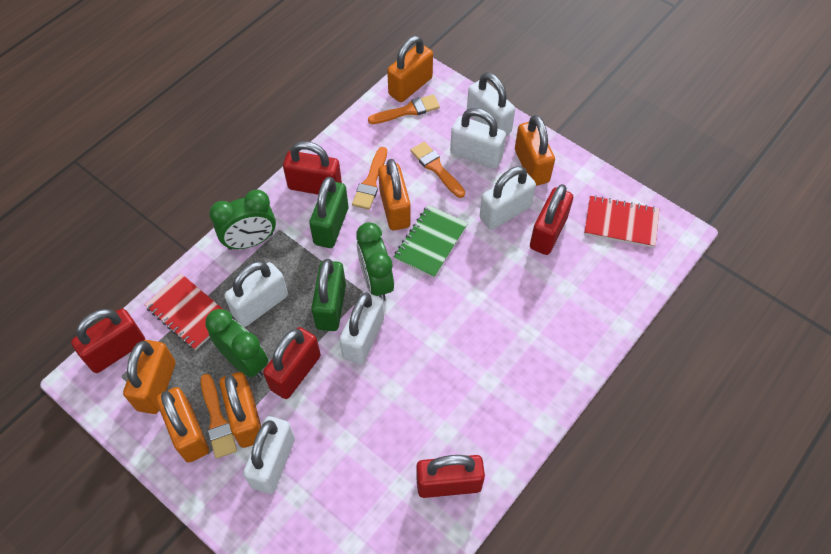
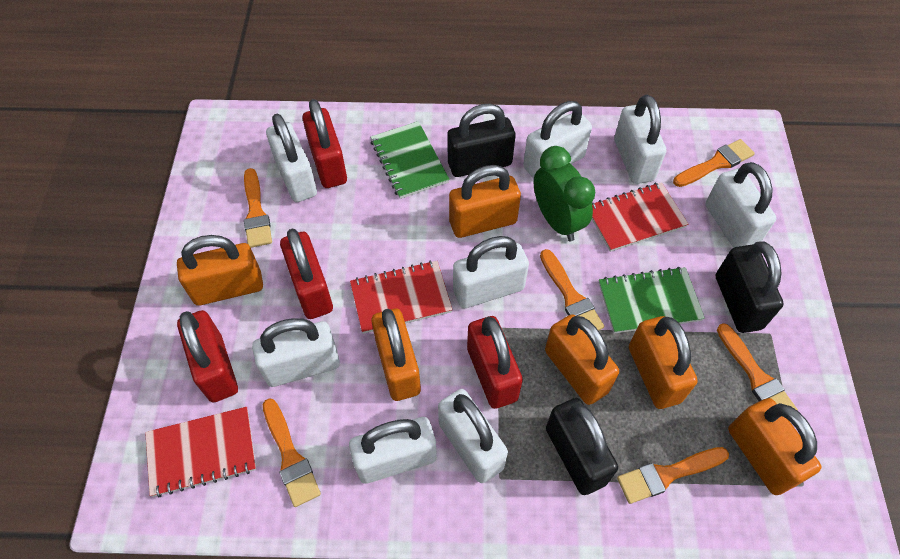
black padlock: 0 -> 3
green clock: 3 -> 1
green notebook: 1 -> 2
green padlock: 2 -> 0
orange brush: 4 -> 6
red notebook: 2 -> 3
red padlock: 5 -> 4
white padlock: 6 -> 8

